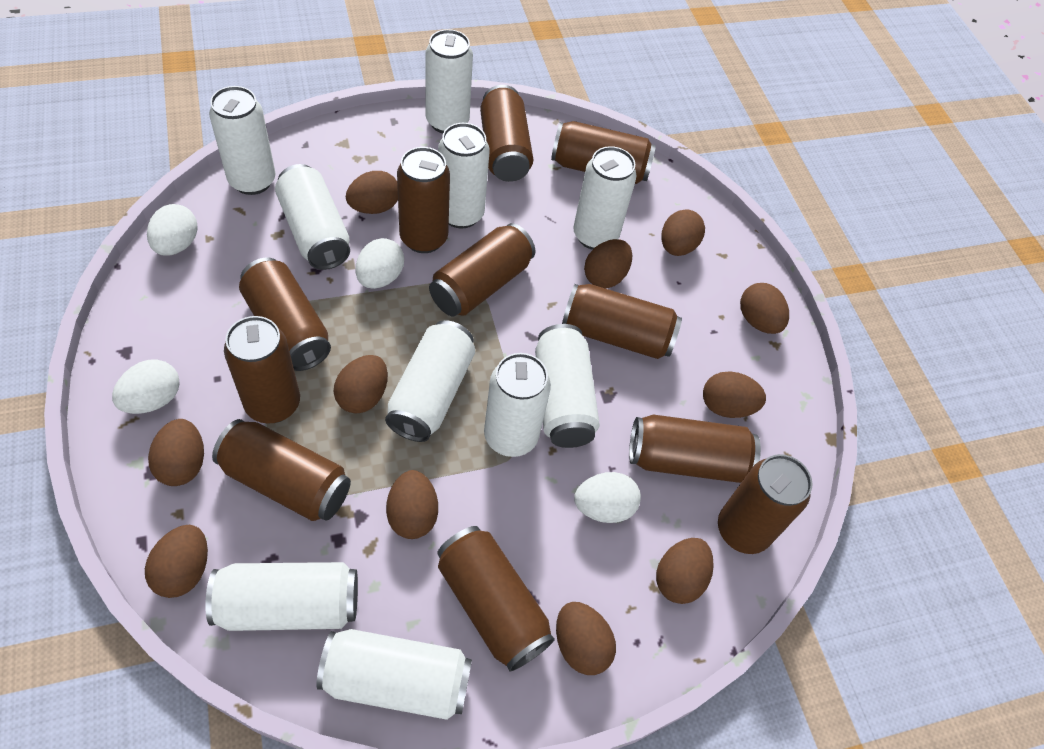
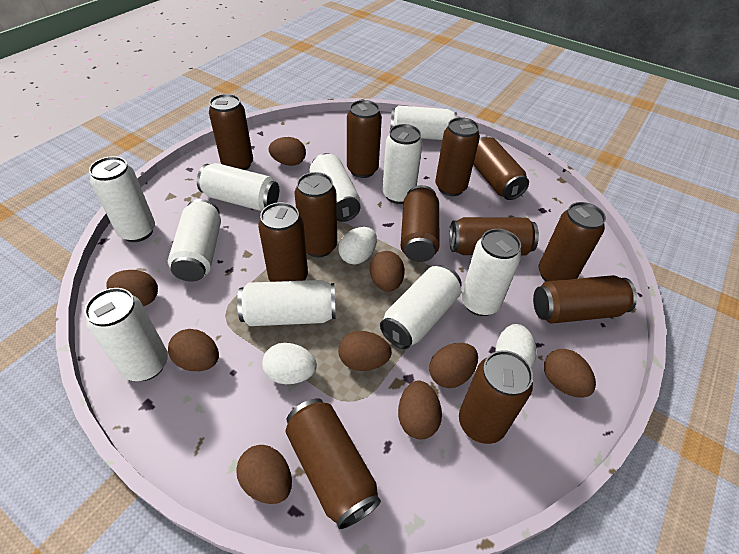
brown can: 11 -> 12
brown egg: 11 -> 9
white egg: 4 -> 3

